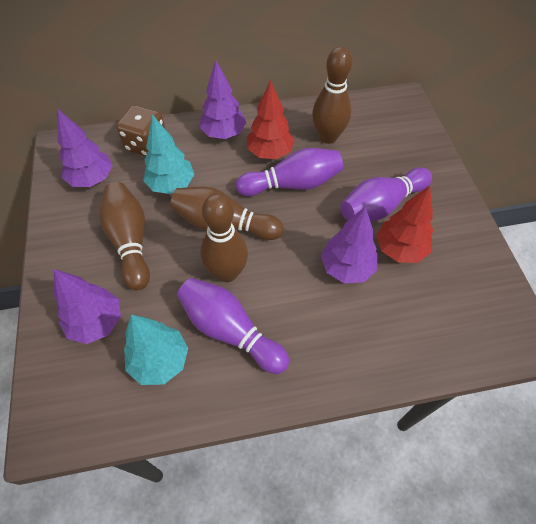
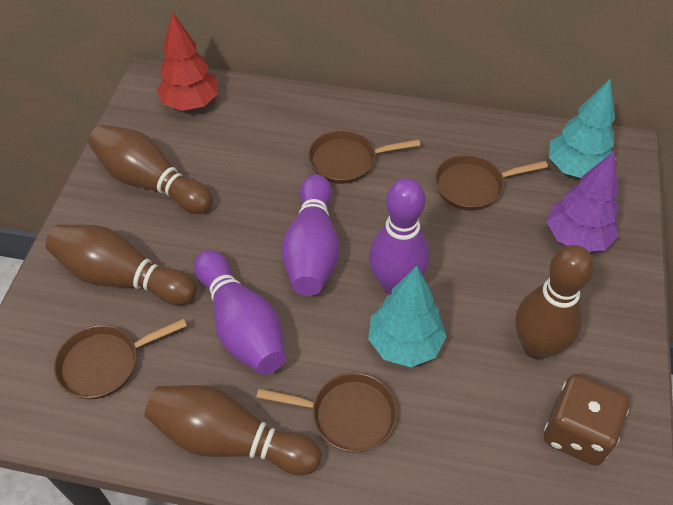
brown pan: 0 -> 4
purple tree: 4 -> 1
red tree: 2 -> 1

